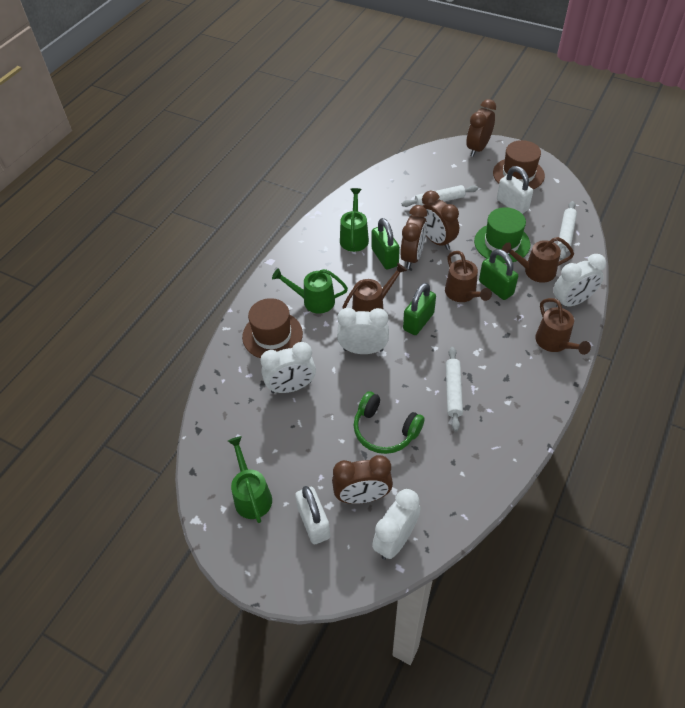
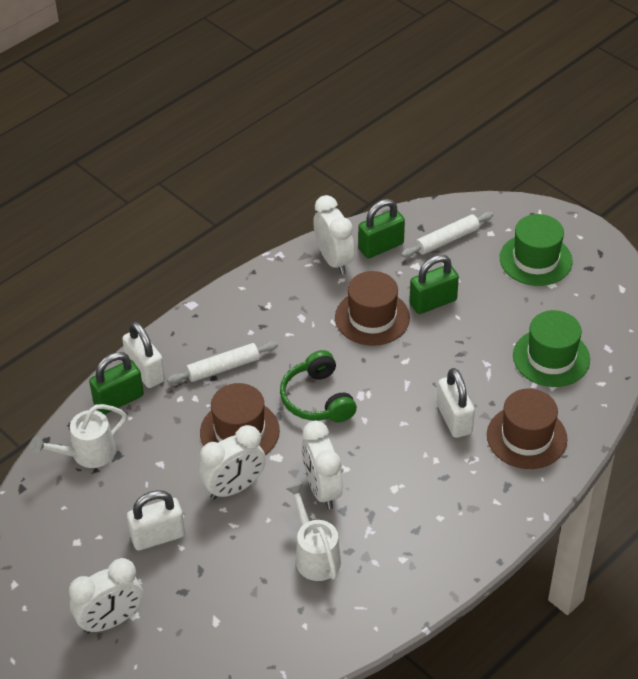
brown clock: 4 -> 0
brown hat: 2 -> 3
brown watering can: 4 -> 0
green hat: 1 -> 2
green watering can: 3 -> 0
white padlock: 2 -> 3
white rolling pin: 3 -> 2
white watering can: 0 -> 2

